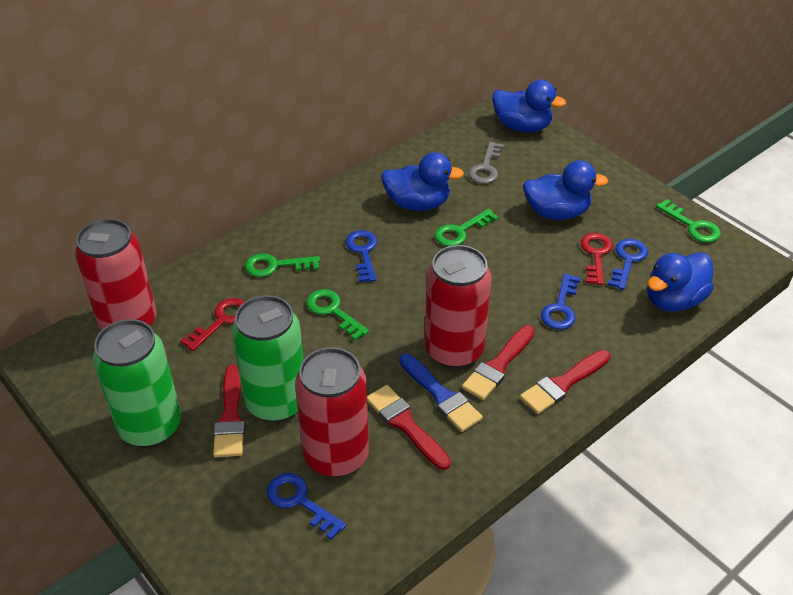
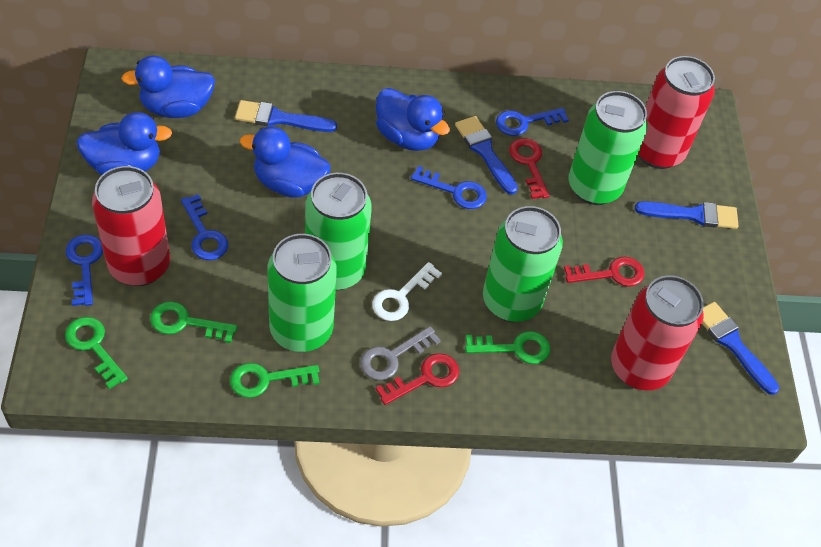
blue brush: 1 -> 4
green can: 2 -> 4
red brush: 4 -> 0
red key: 2 -> 3
white key: 0 -> 1

